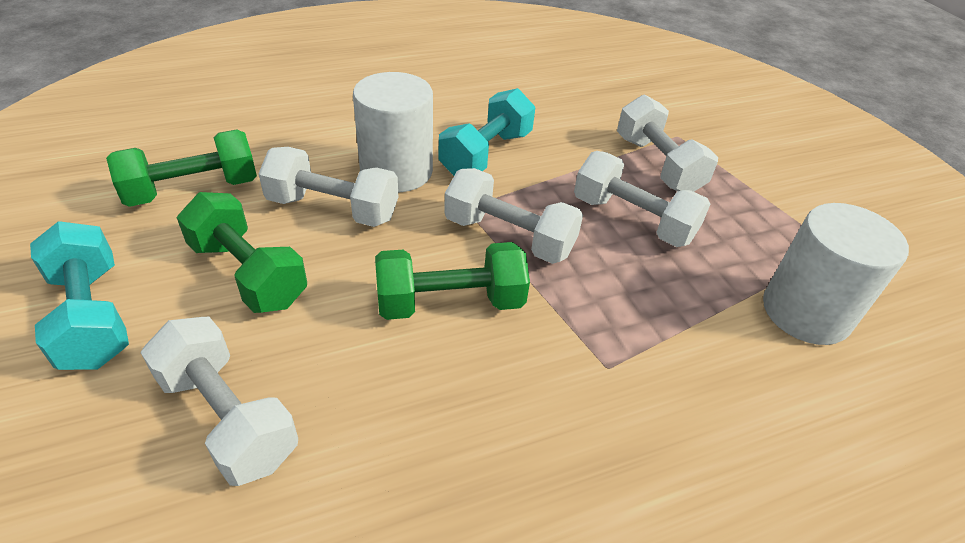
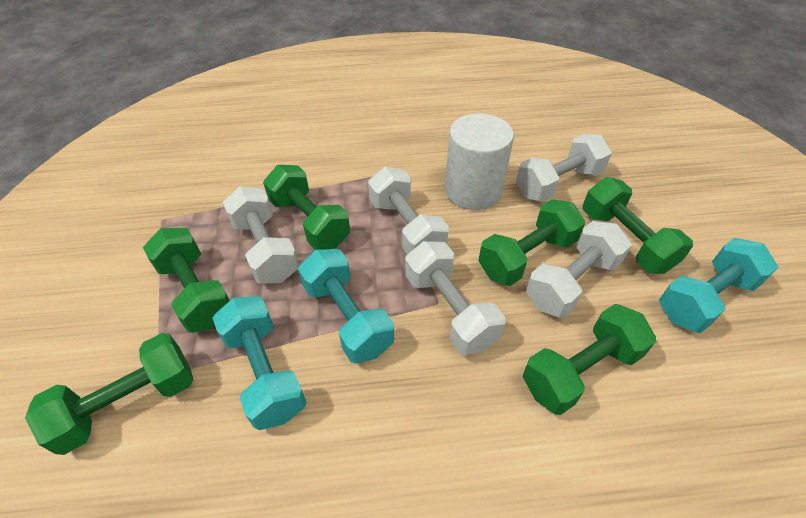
green dumbbell: 3 -> 6
turquoise dumbbell: 2 -> 3
white cylinder: 2 -> 1

